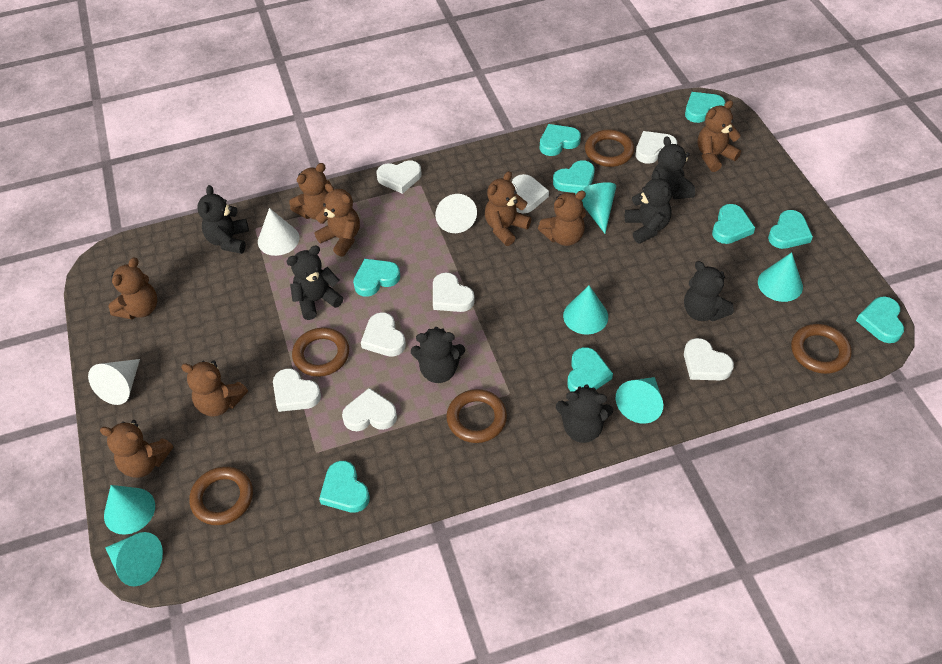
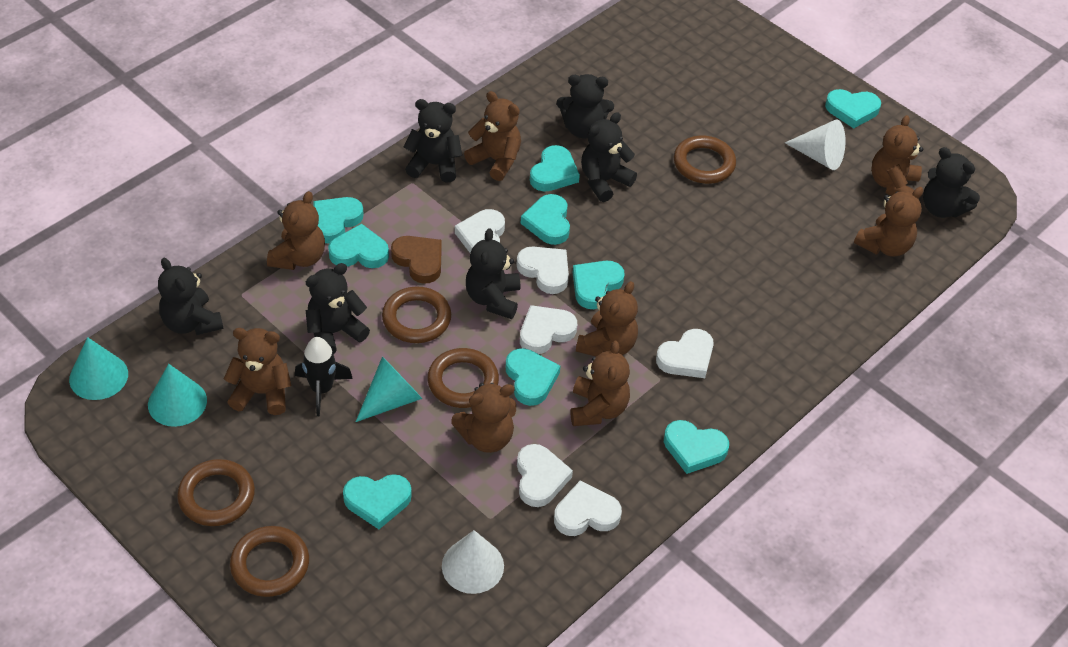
black rocket: 0 -> 1
brown heart: 0 -> 1
turquoise cone: 6 -> 3
white cone: 3 -> 2
white heart: 8 -> 6

